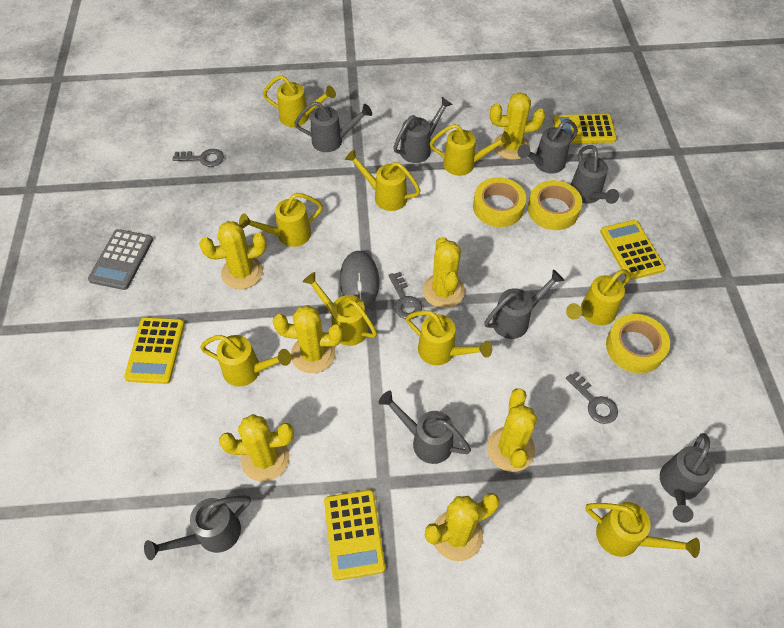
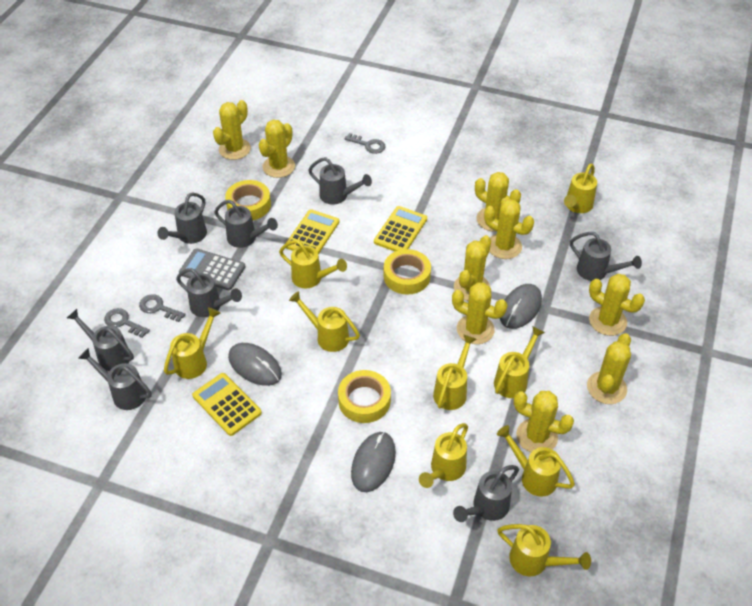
grey mouse: 1 -> 3
yellow cactus: 7 -> 9
yellow calculator: 4 -> 3

